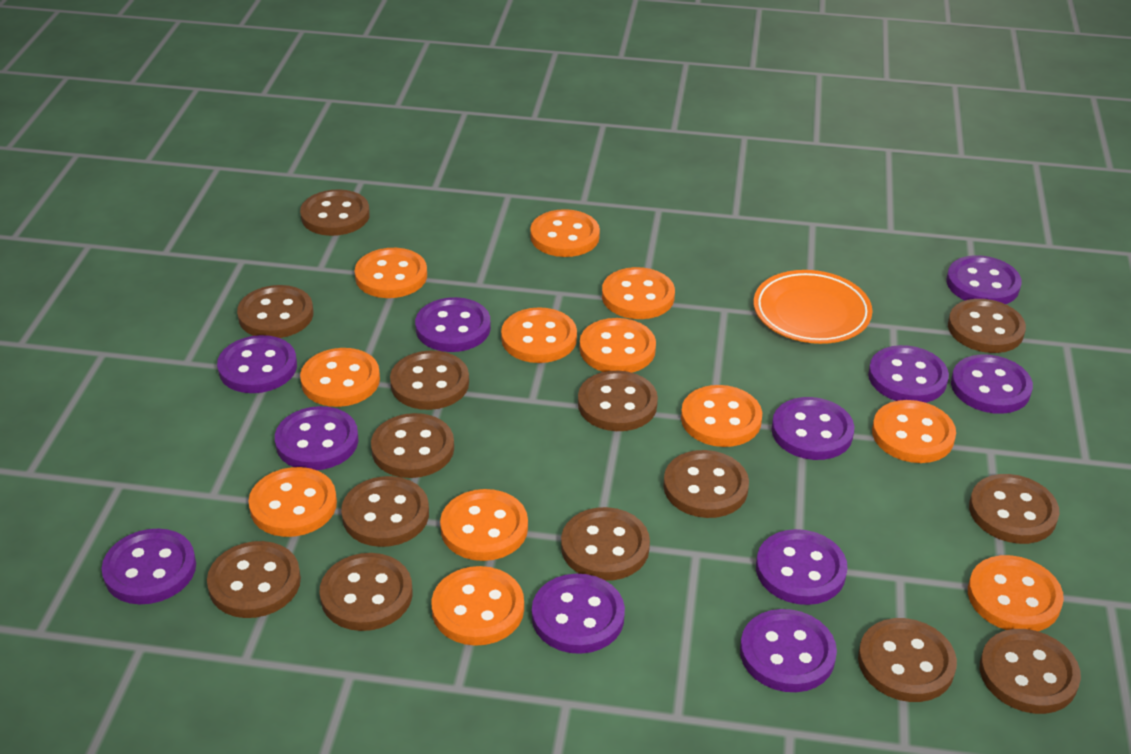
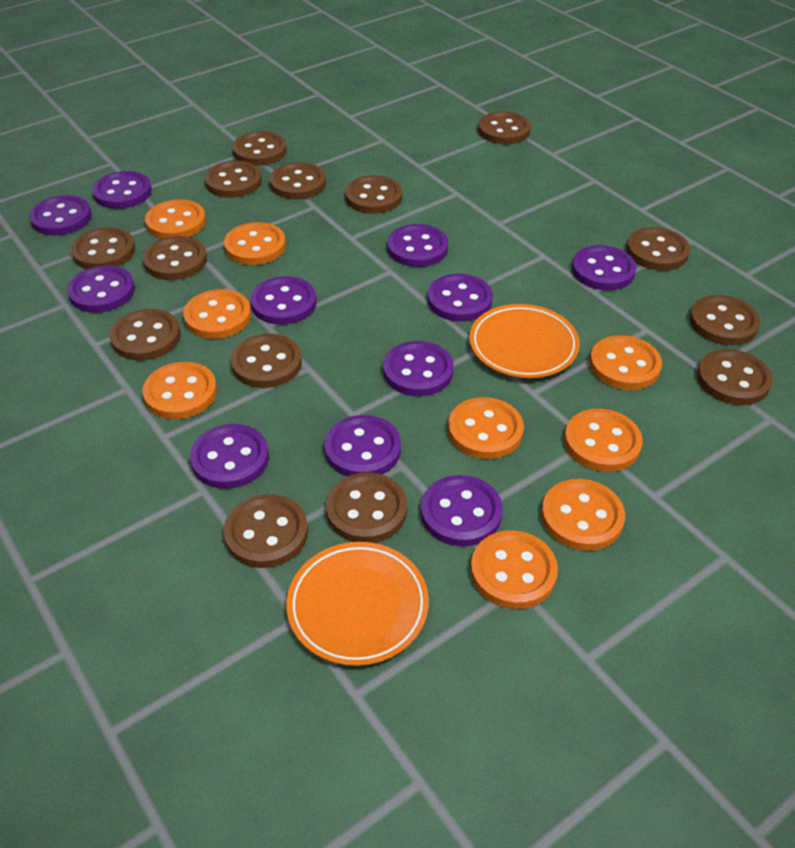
orange button: 12 -> 9
orange plate: 1 -> 2

